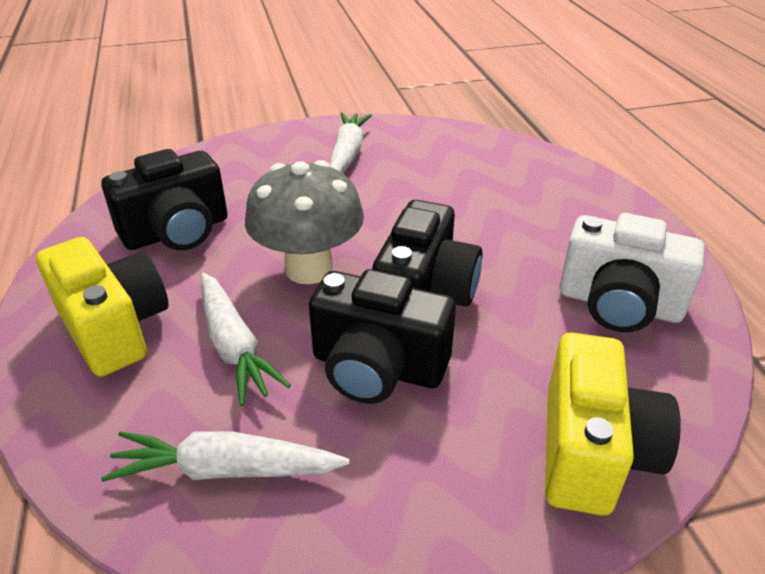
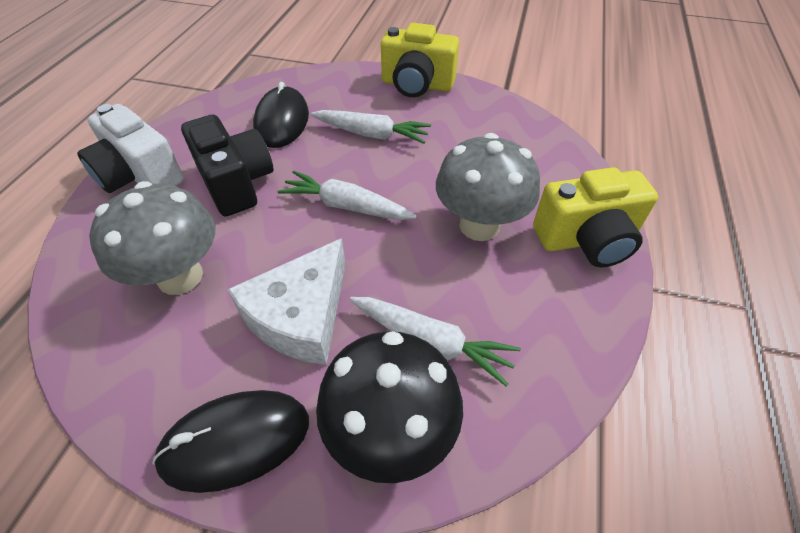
black camera: 3 -> 1
black mouse: 0 -> 2
black mushroom: 0 -> 1
grey mushroom: 1 -> 2
white cheese: 0 -> 1

